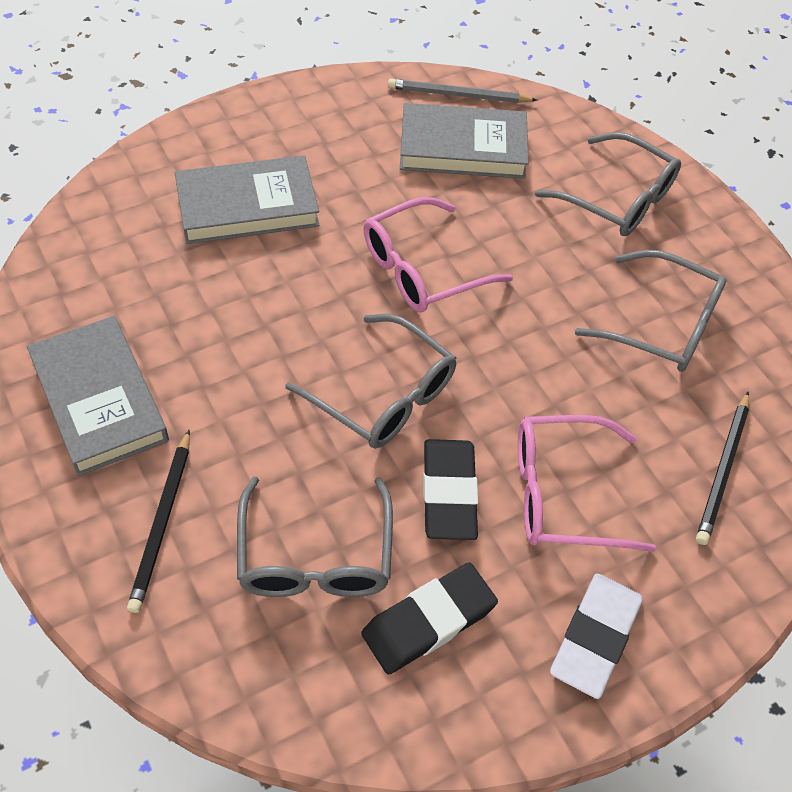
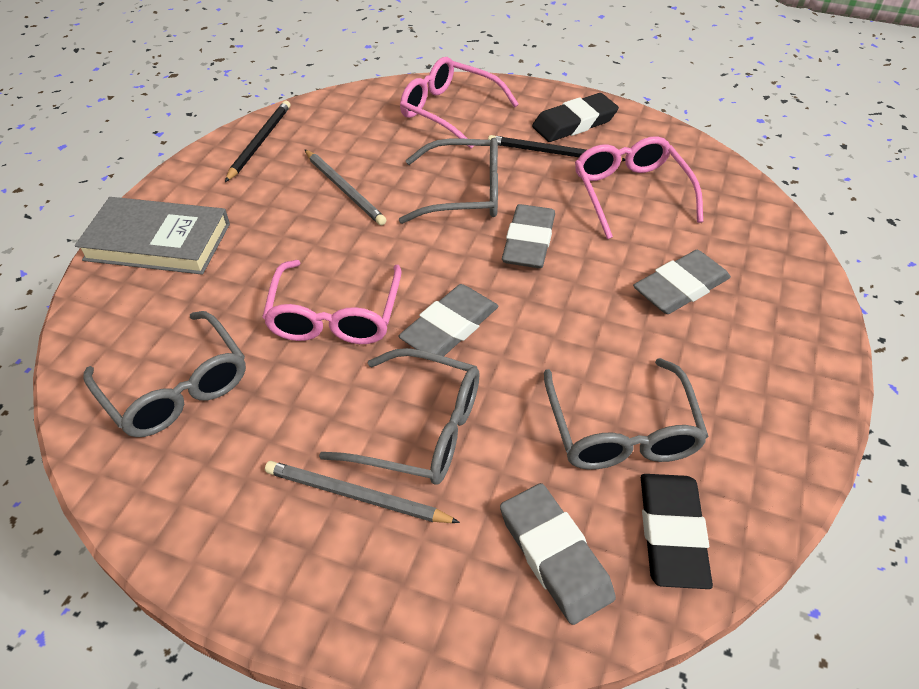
grey book: 3 -> 1
grey eraser: 0 -> 4
grey pencil: 1 -> 2
pink glasses: 2 -> 3
white eraser: 1 -> 0

